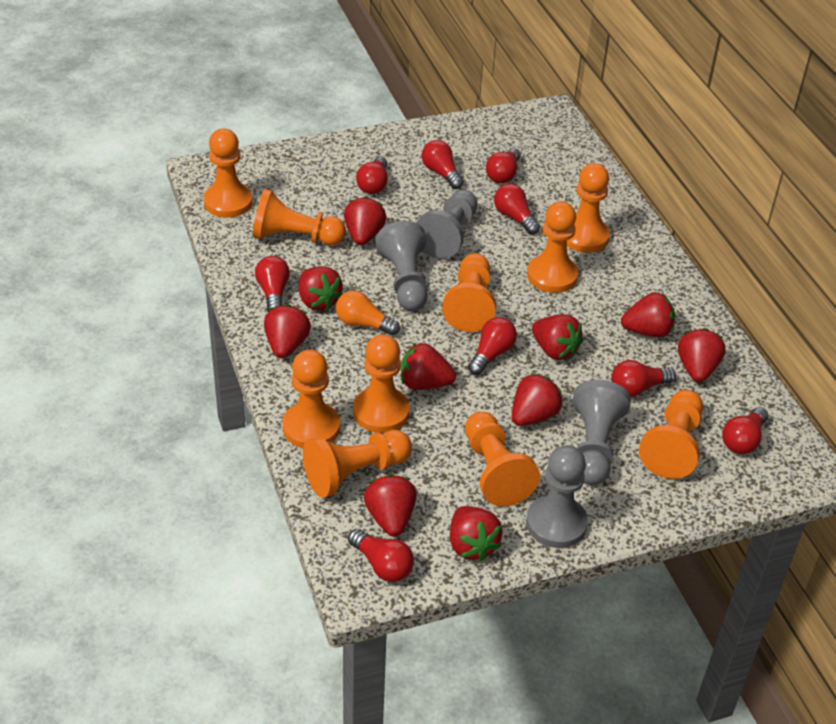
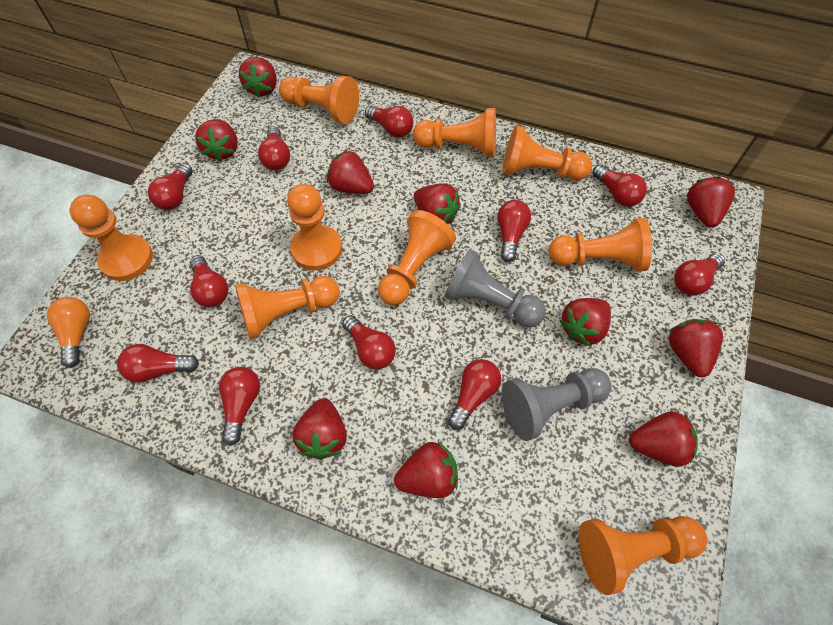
grey pawn: 4 -> 2
orange pawn: 10 -> 9
red light bulb: 9 -> 11

